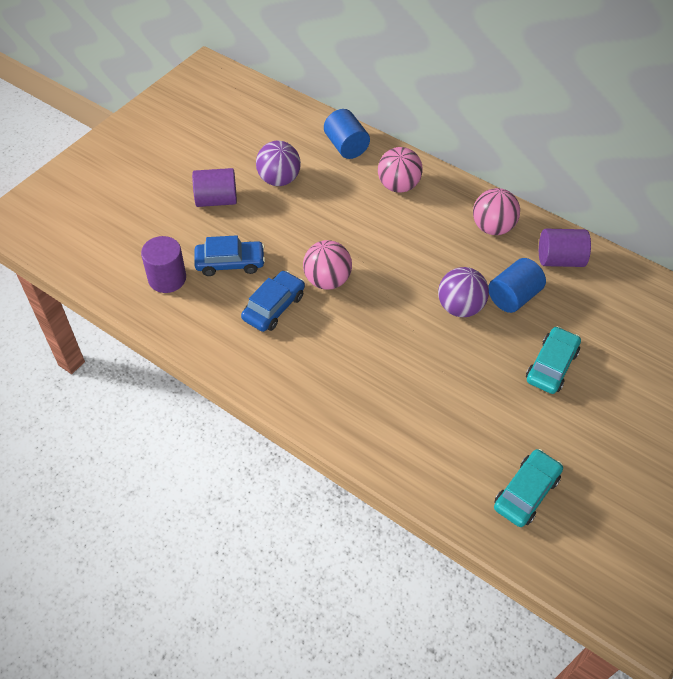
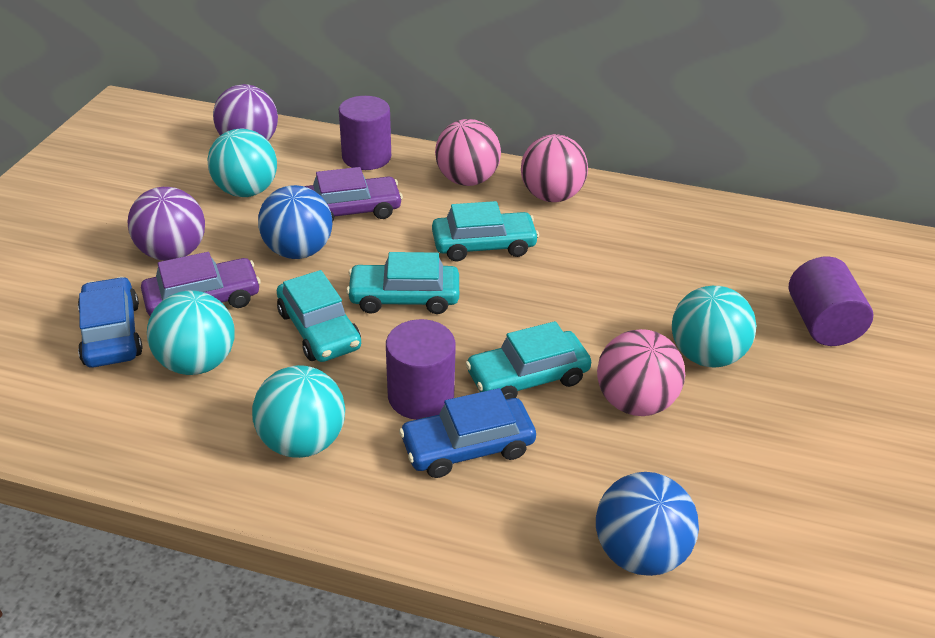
blue ball: 0 -> 2
blue cylinder: 2 -> 0
purple car: 0 -> 2
turquoise ball: 0 -> 4
turquoise car: 2 -> 4

